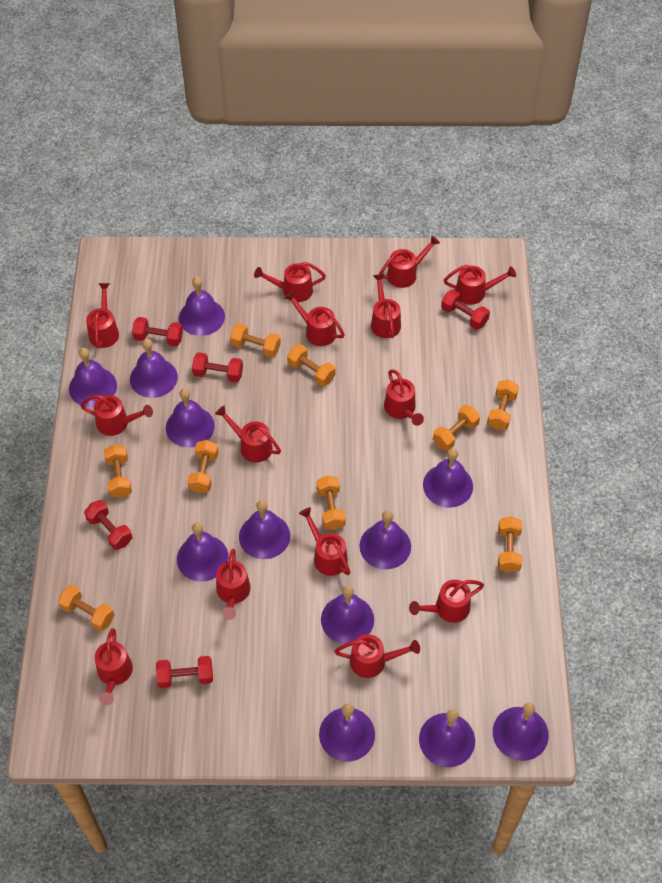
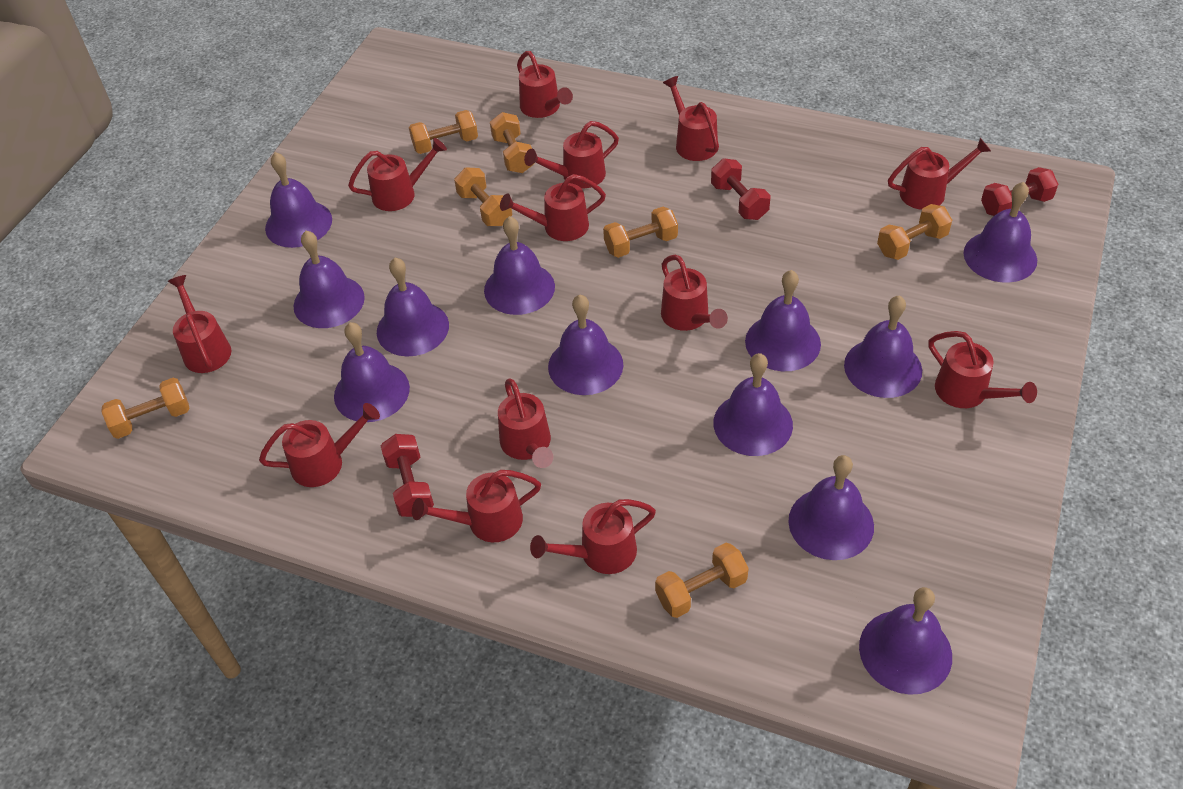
orange dumbbell: 9 -> 7
red dumbbell: 5 -> 3
red watering can: 14 -> 13

